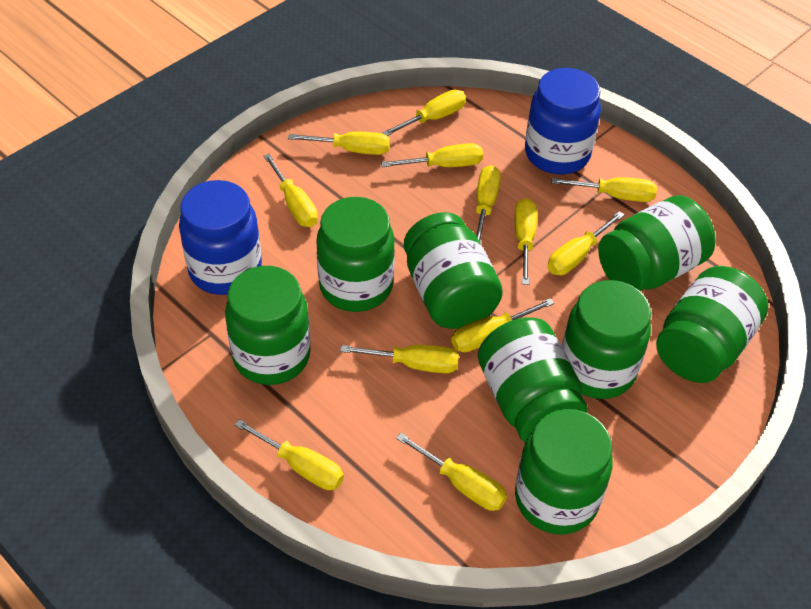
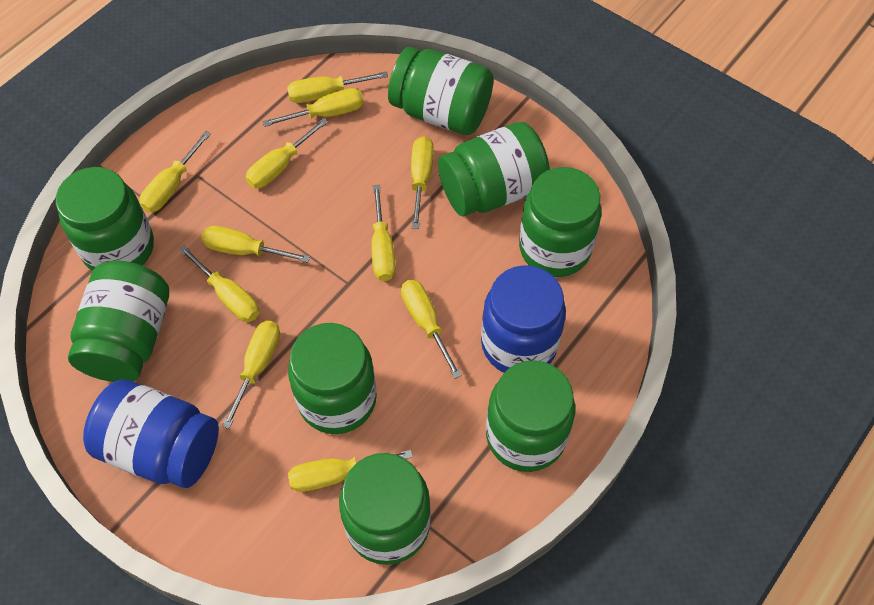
yellow screwdriver: 12 -> 11

